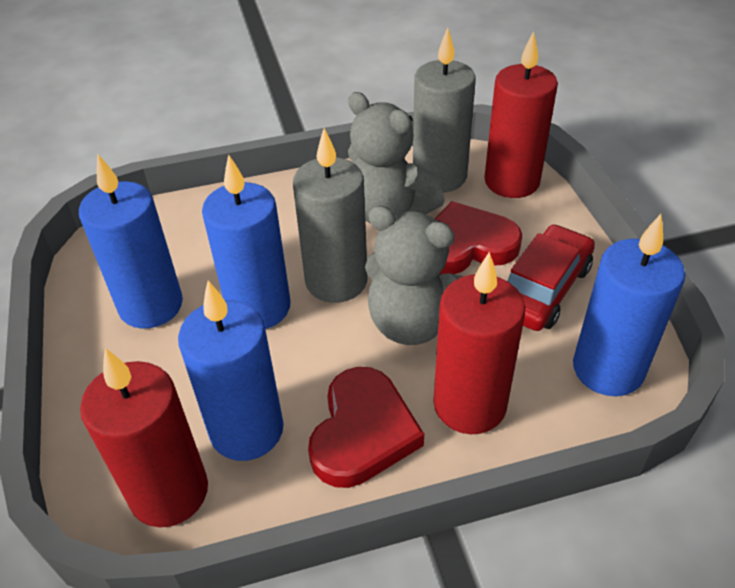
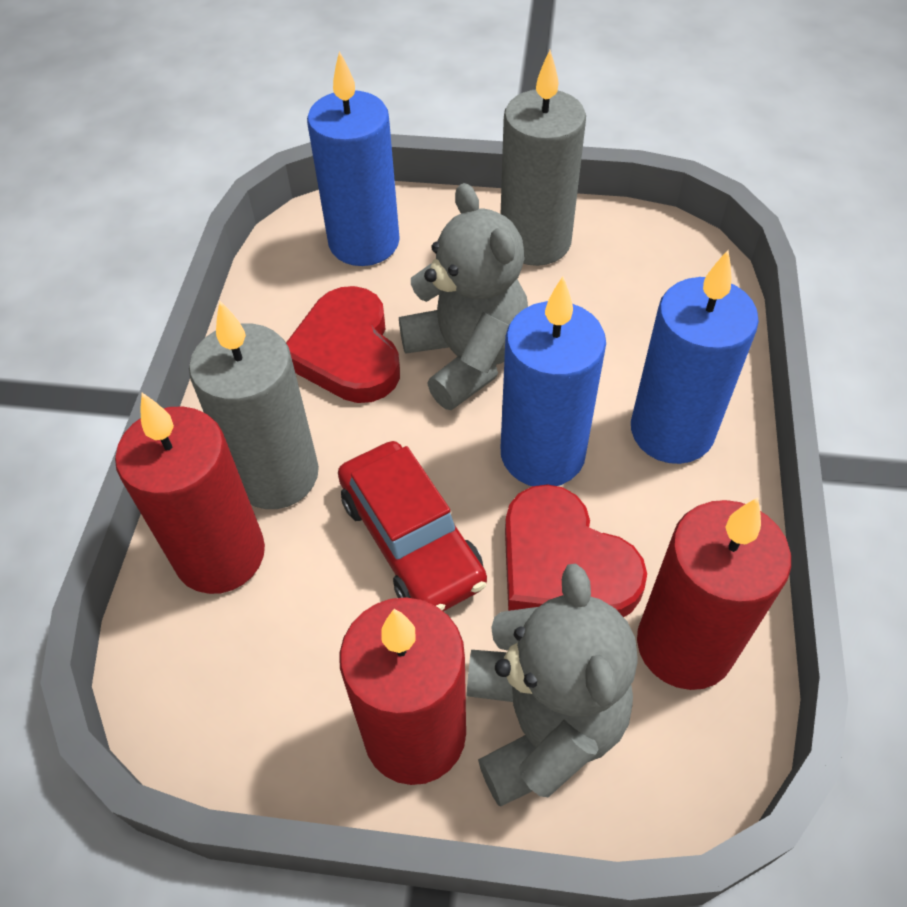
blue candle: 4 -> 3

